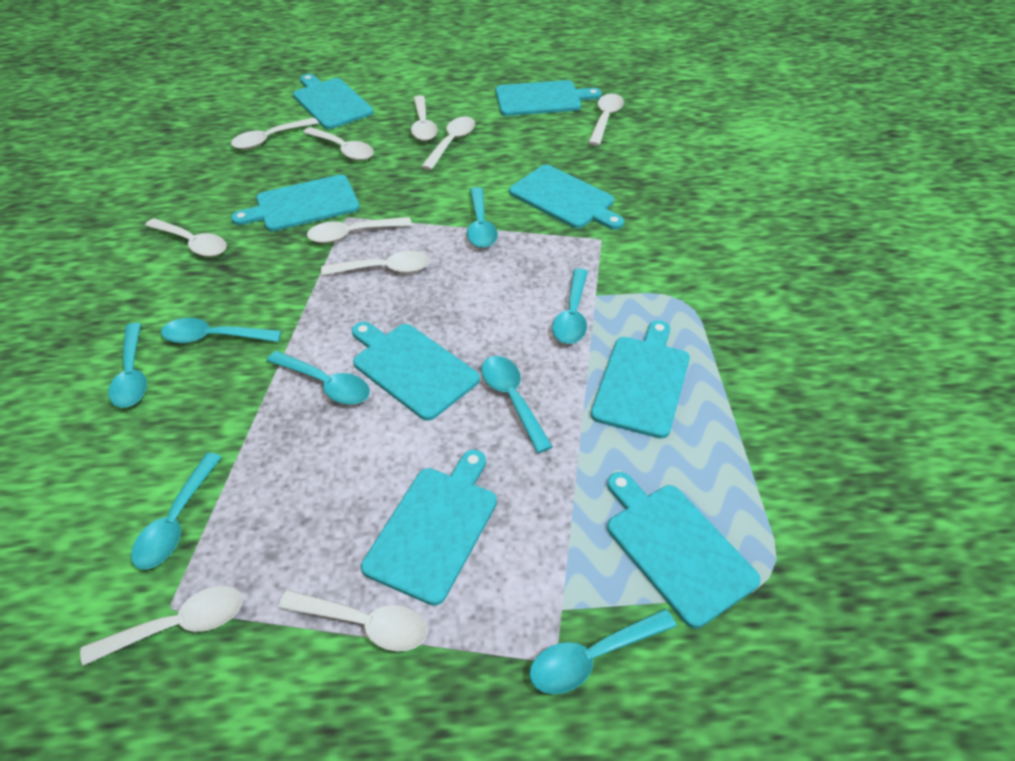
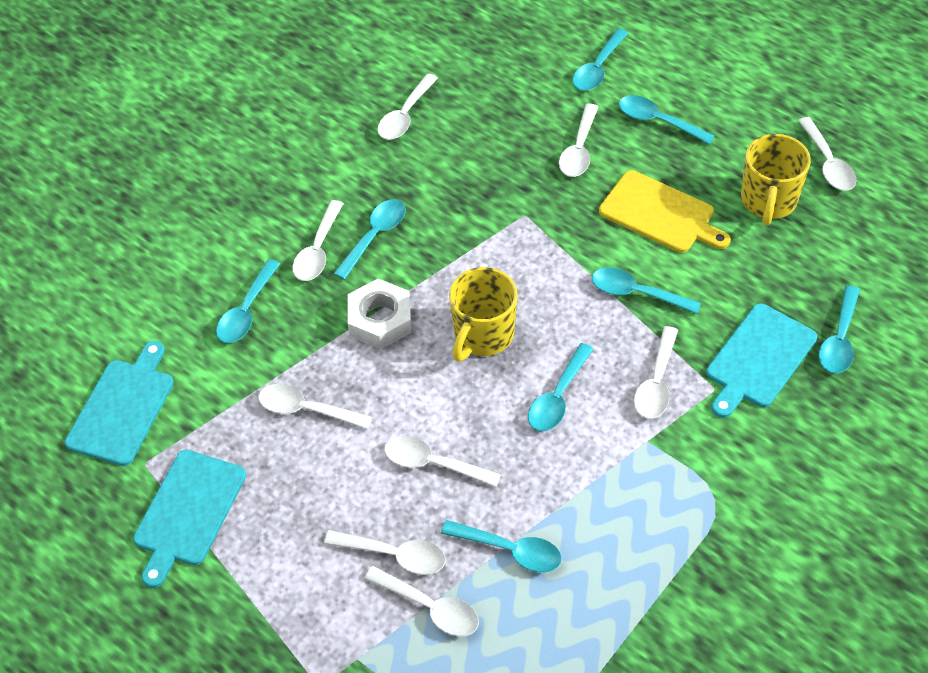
turquoise cutting board: 8 -> 3
white nut: 0 -> 1
white spoon: 10 -> 9
yellow cutting board: 0 -> 1
yellow mug: 0 -> 2

